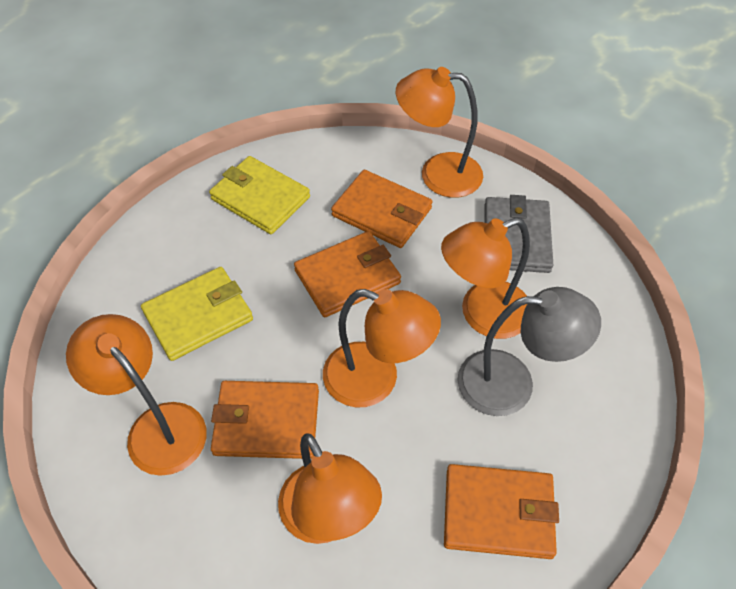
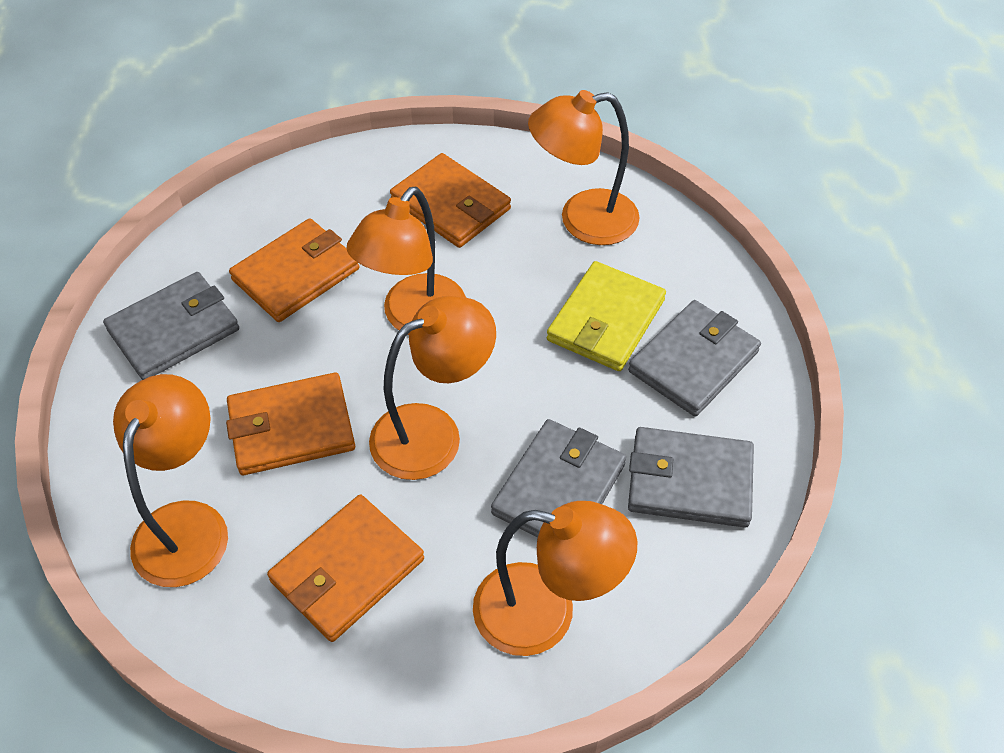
grey lamp: 1 -> 0
grey wallet: 1 -> 4
yellow wallet: 2 -> 1

